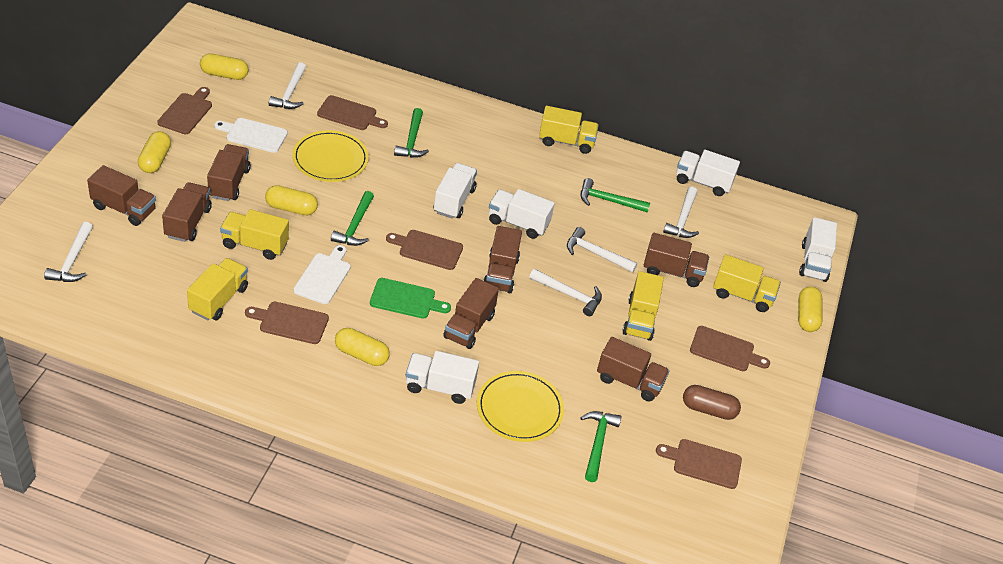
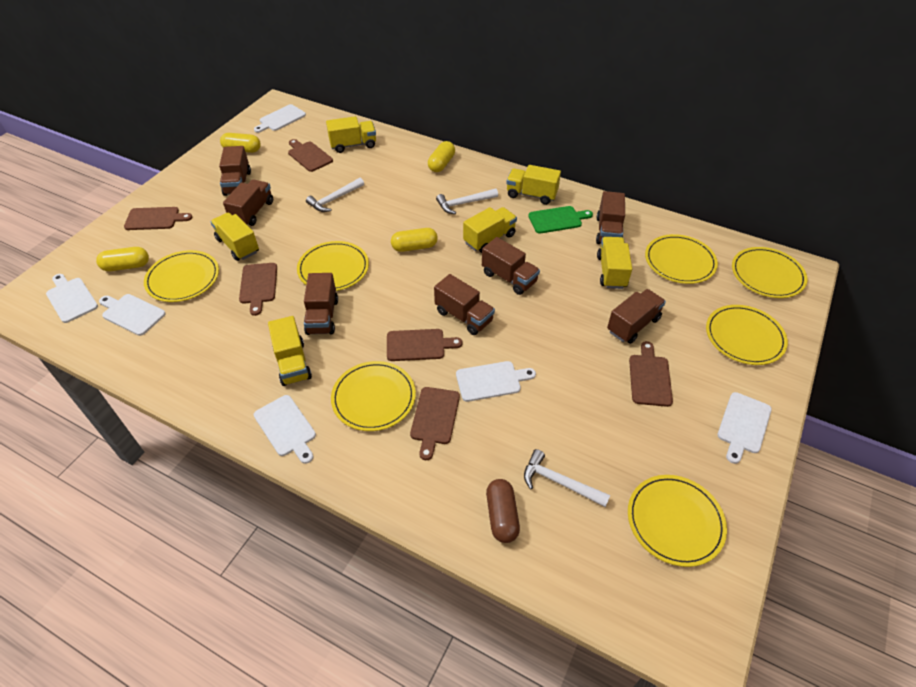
green hammer: 4 -> 0
white cutting board: 2 -> 6
white hammer: 5 -> 3
white truck: 5 -> 0
yellow capsule: 5 -> 4
yellow plate: 2 -> 7
yellow truck: 5 -> 6

